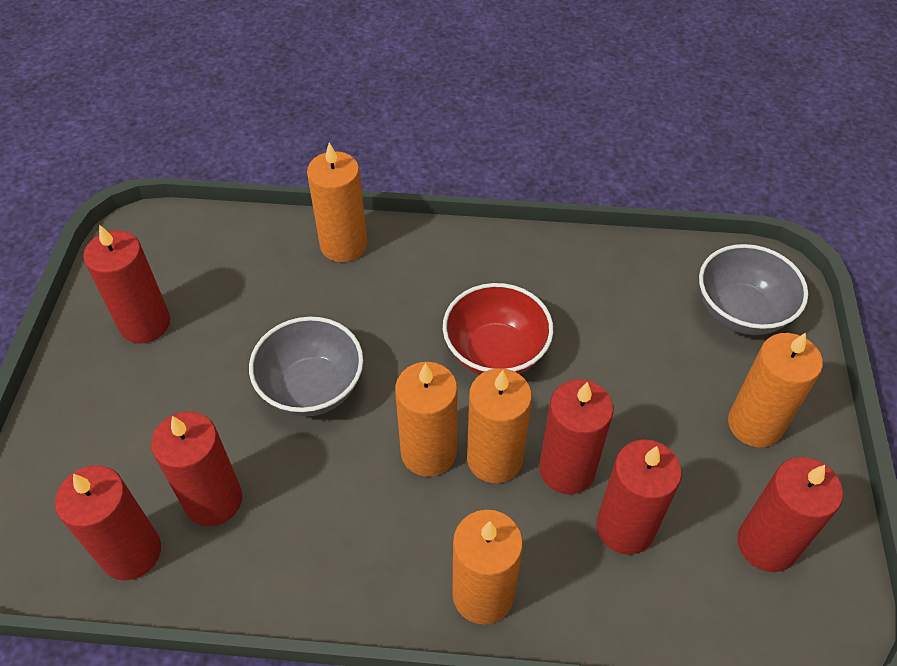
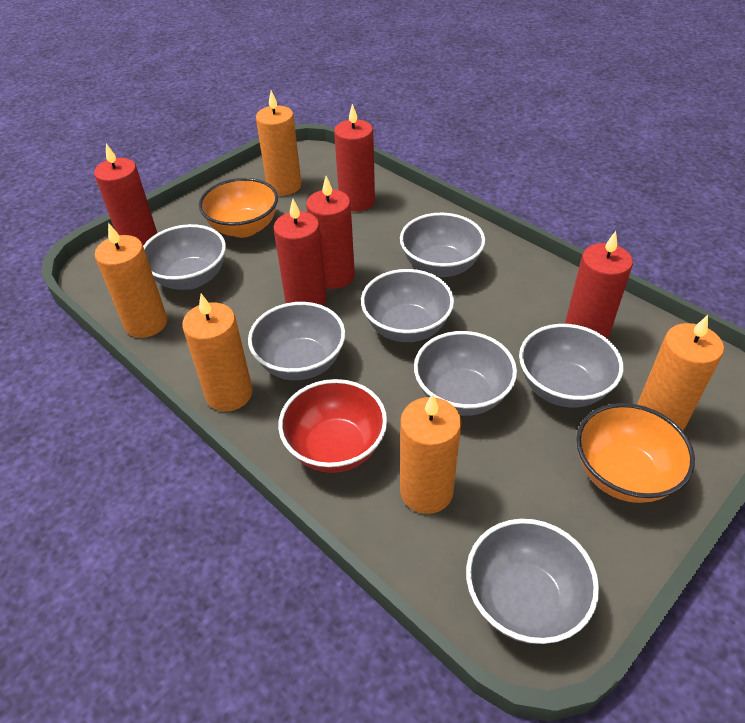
grey bowl: 2 -> 7
orange bowl: 0 -> 2
red candle: 6 -> 5

